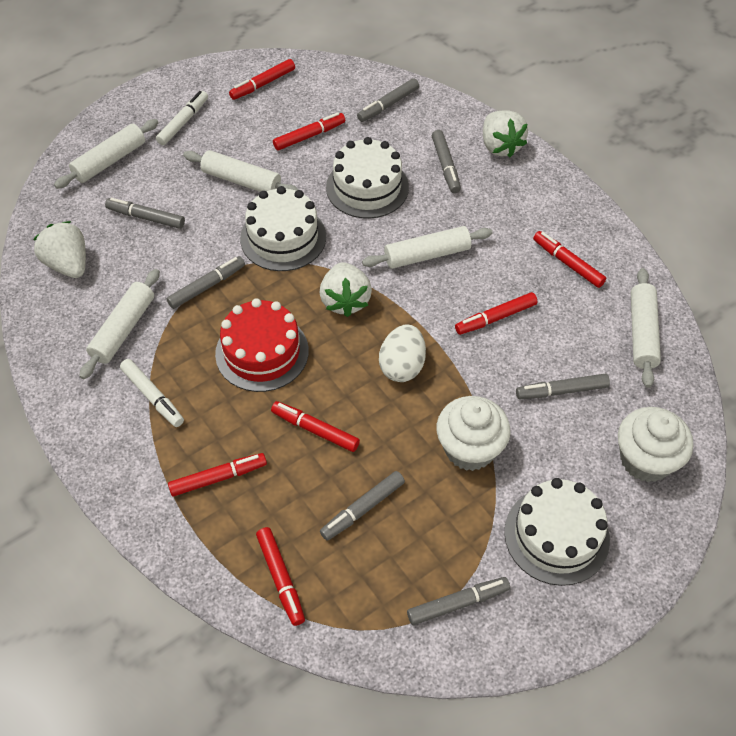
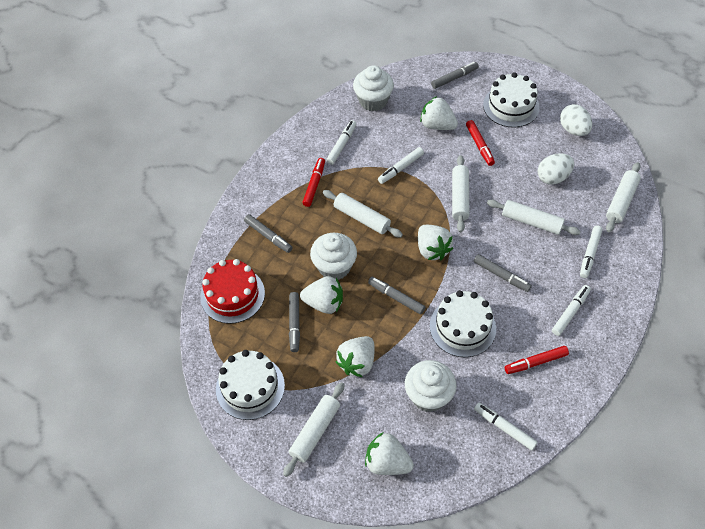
grey marker: 7 -> 5
red marker: 7 -> 3
white cupcake: 2 -> 3
white egg: 1 -> 2
white marker: 2 -> 5
white strawberry: 3 -> 5

